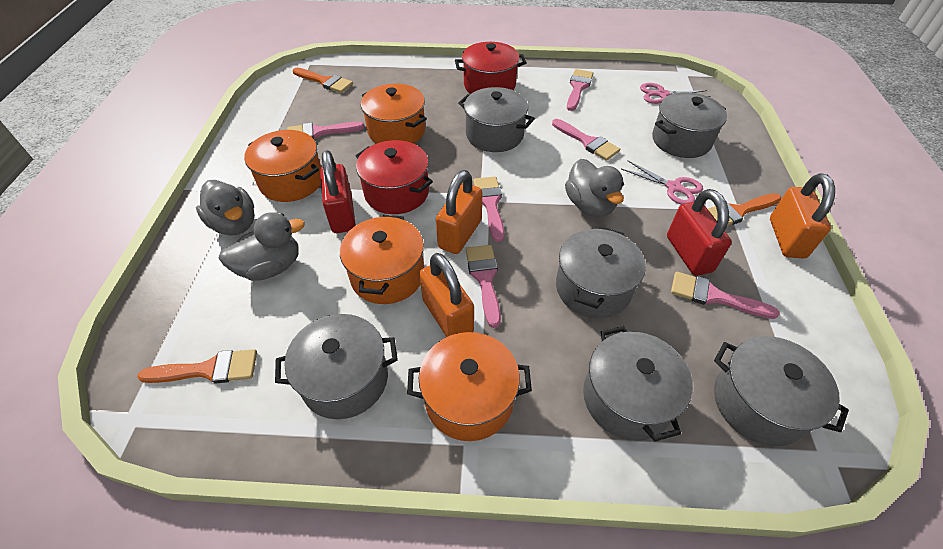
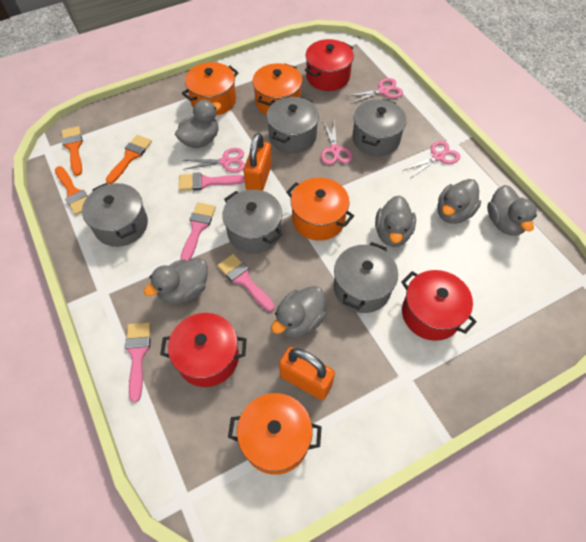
grey duck: 3 -> 6
grey pot: 6 -> 5
orange padlock: 3 -> 2
pink brush: 6 -> 4
pink scissors: 2 -> 4
red padlock: 2 -> 0
red pot: 2 -> 3

